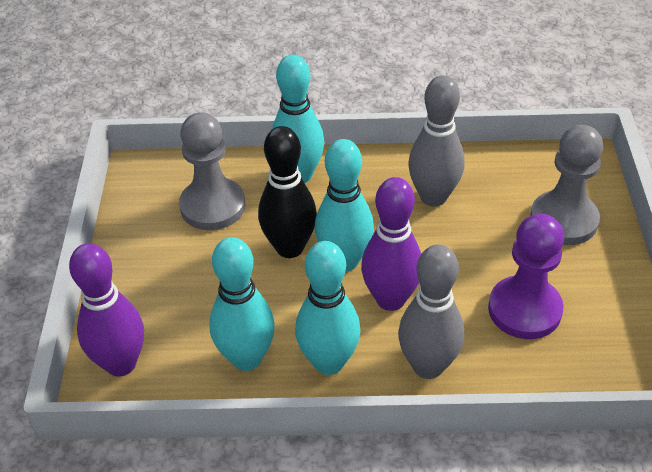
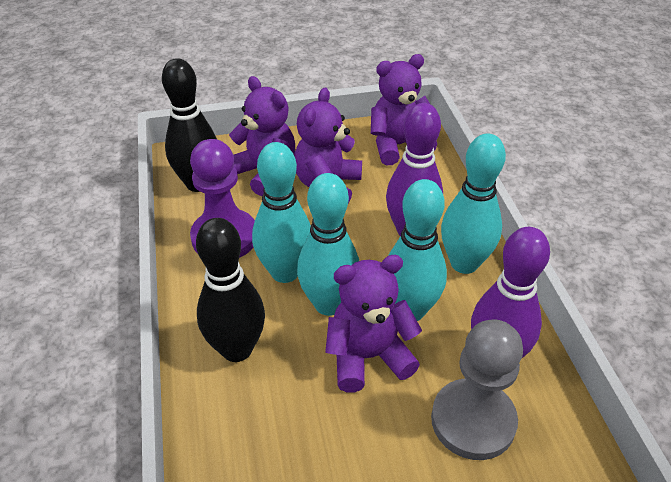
black bowling pin: 1 -> 2
grey bowling pin: 2 -> 0
grey pawn: 2 -> 1
purple teddy bear: 0 -> 4

